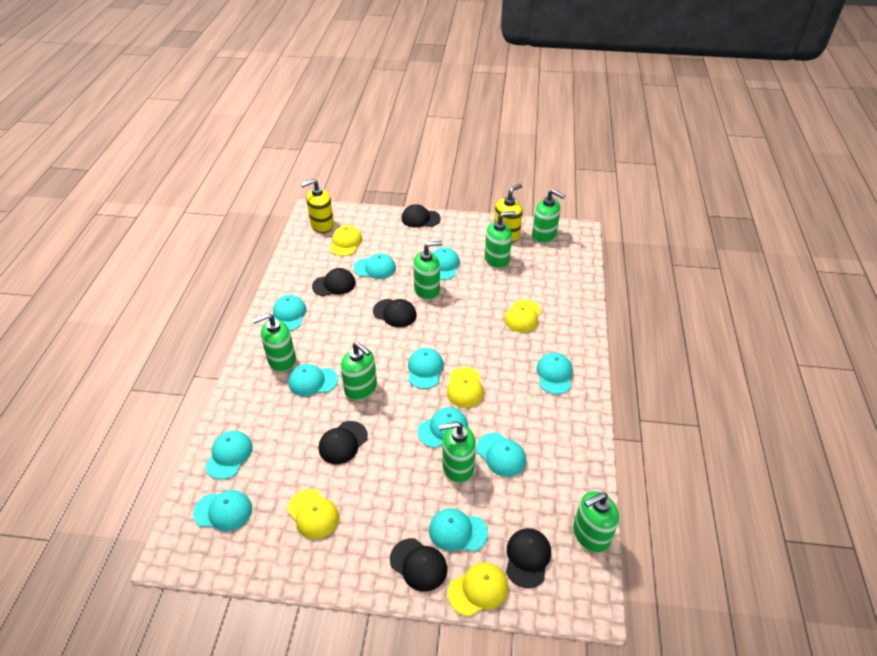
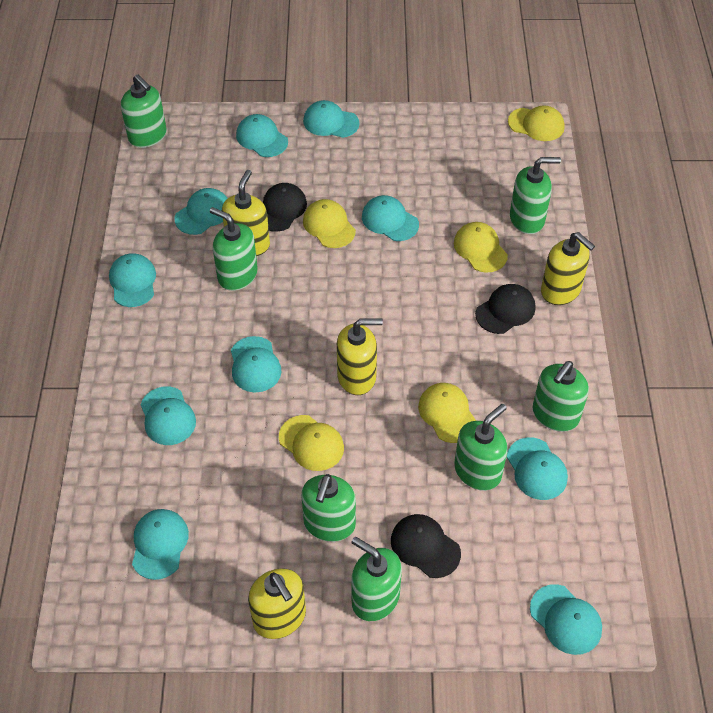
black cap: 6 -> 3
turquoise cap: 11 -> 10
yellow soap dispenser: 2 -> 4

